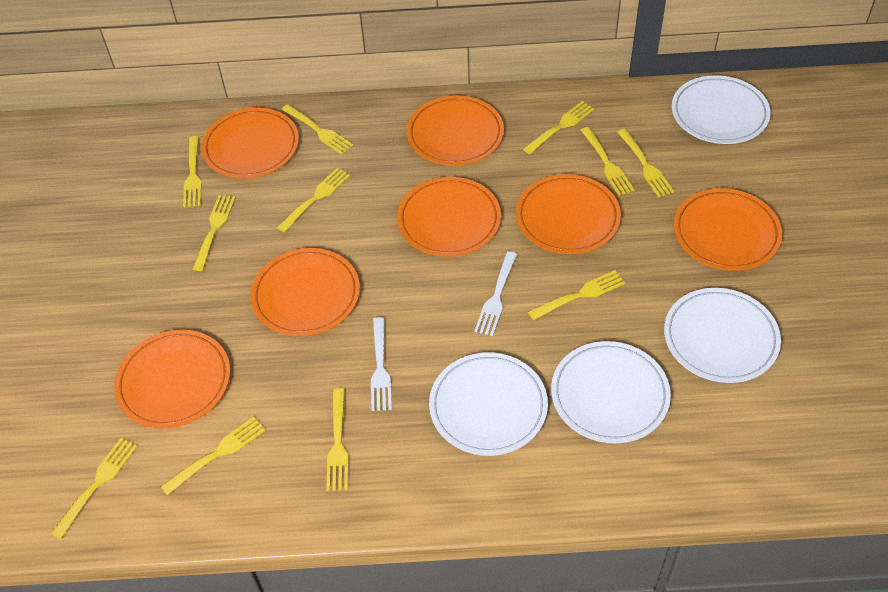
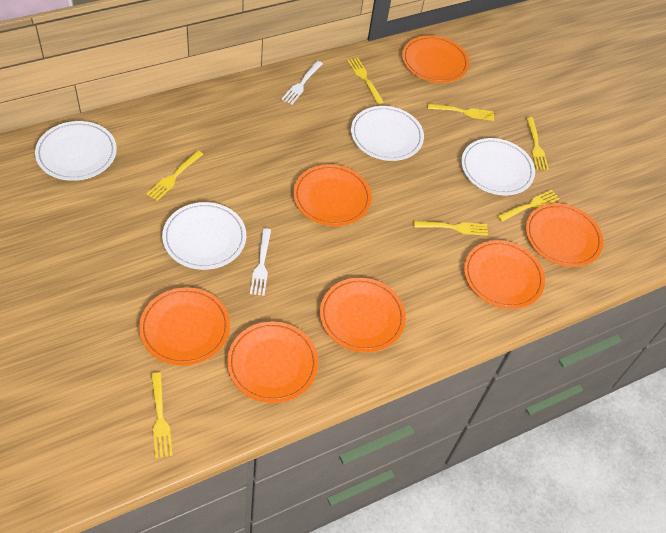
yellow fork: 11 -> 7

